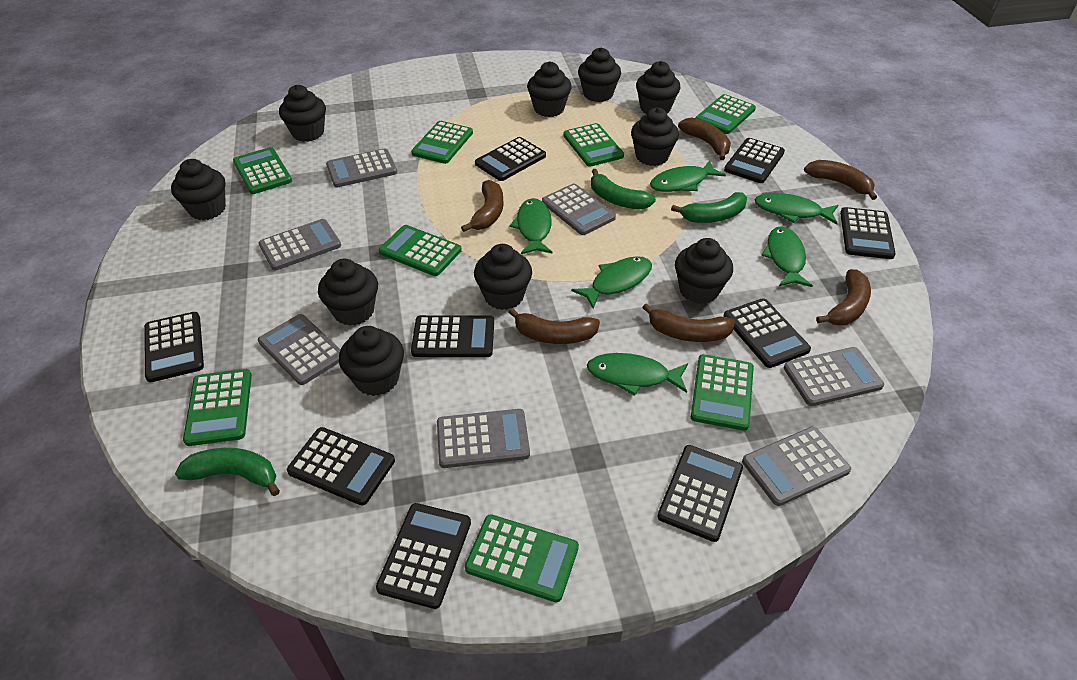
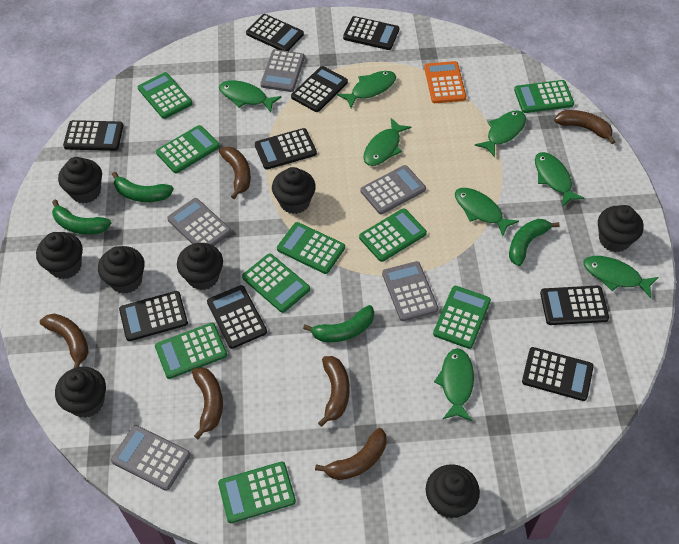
black cupcake: 10 -> 8
green banana: 3 -> 4
green calculator: 8 -> 9
green fish: 6 -> 8
grey calculator: 7 -> 5
orange calculator: 0 -> 1

